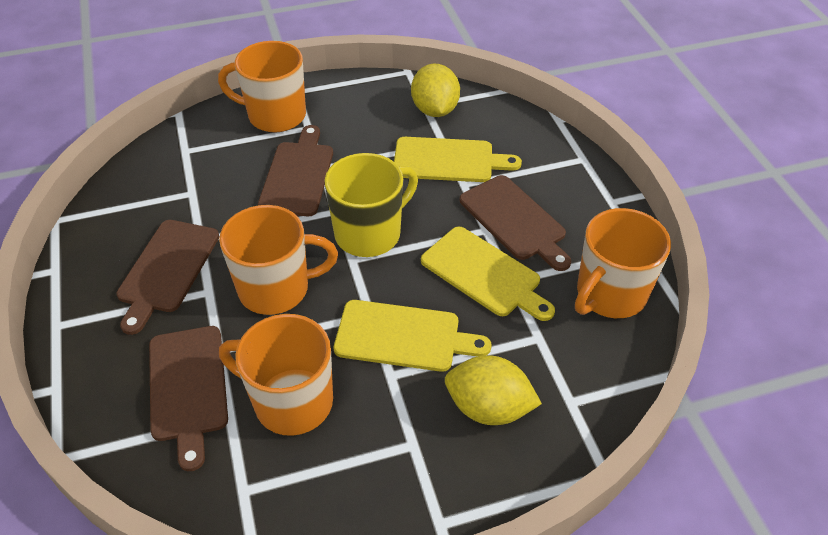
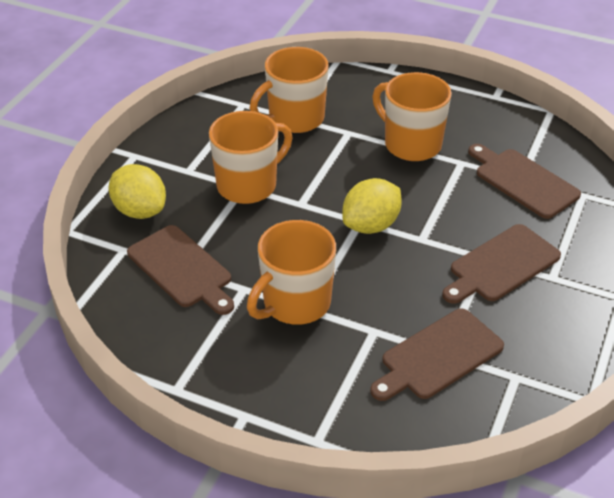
yellow cutting board: 3 -> 0
yellow mug: 1 -> 0

